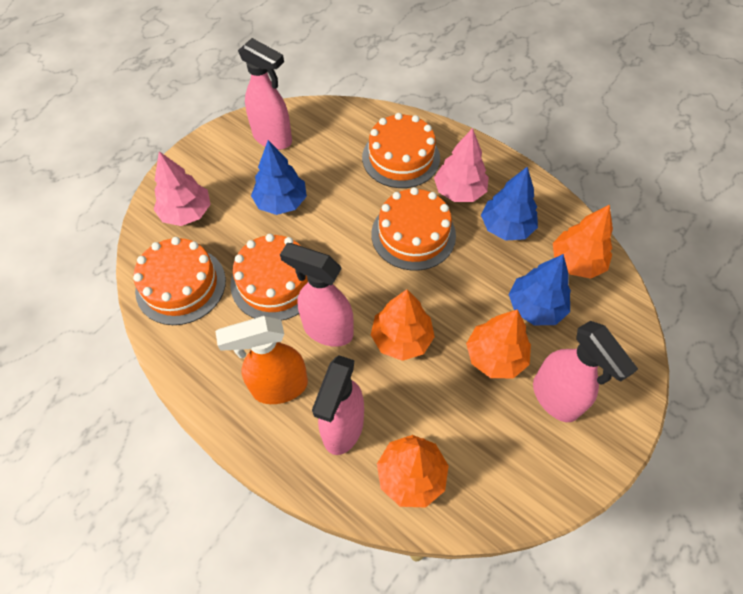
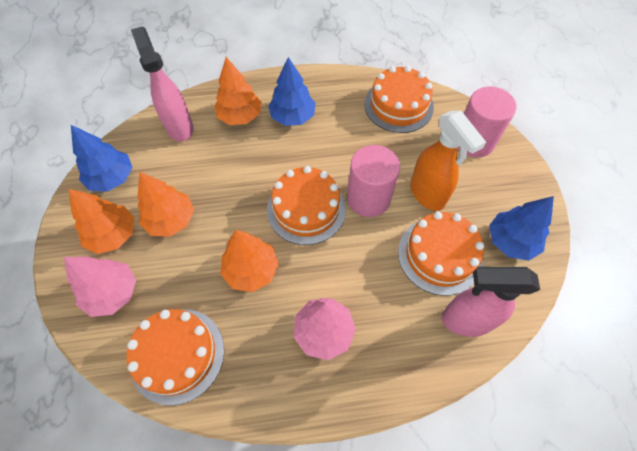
pink cylinder: 0 -> 2
pink spray bottle: 4 -> 2

